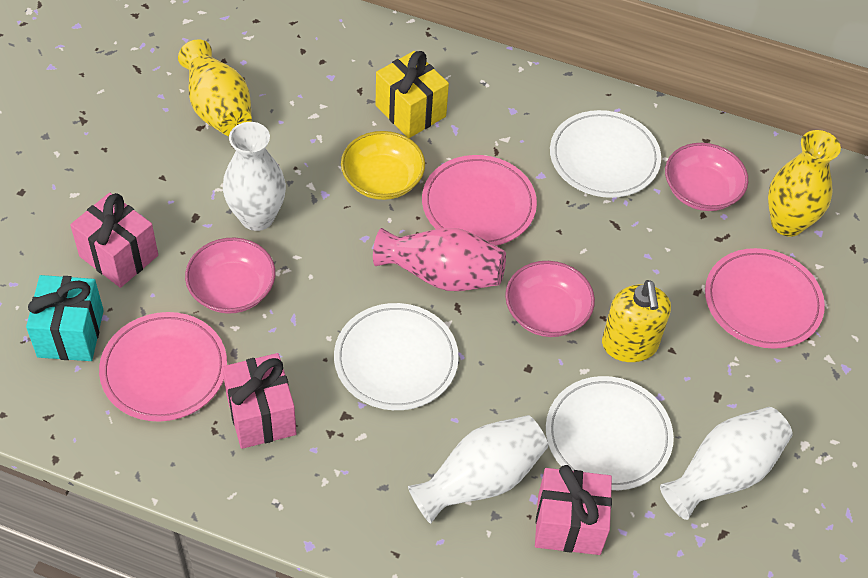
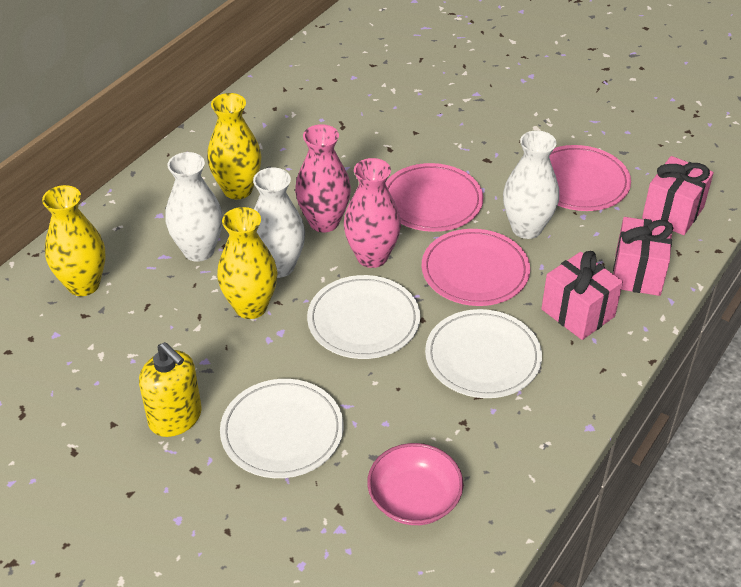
pink bowl: 3 -> 1
pink vase: 1 -> 2
turquoise gift: 1 -> 0
yellow bowl: 1 -> 0
yellow gift: 1 -> 0
yellow vase: 2 -> 3

